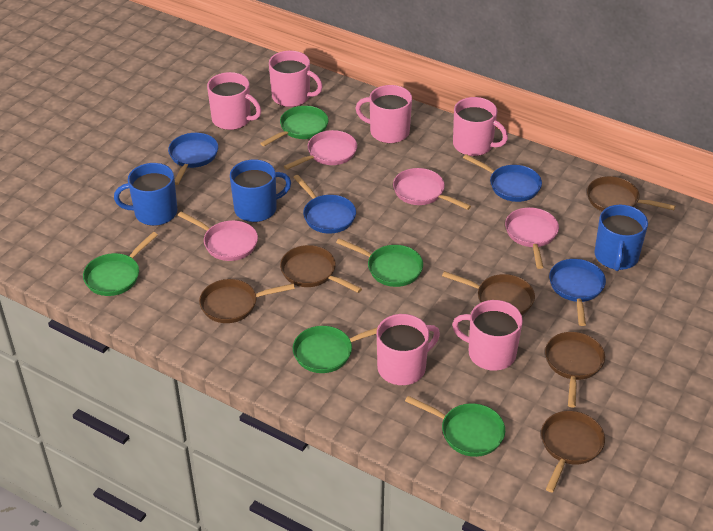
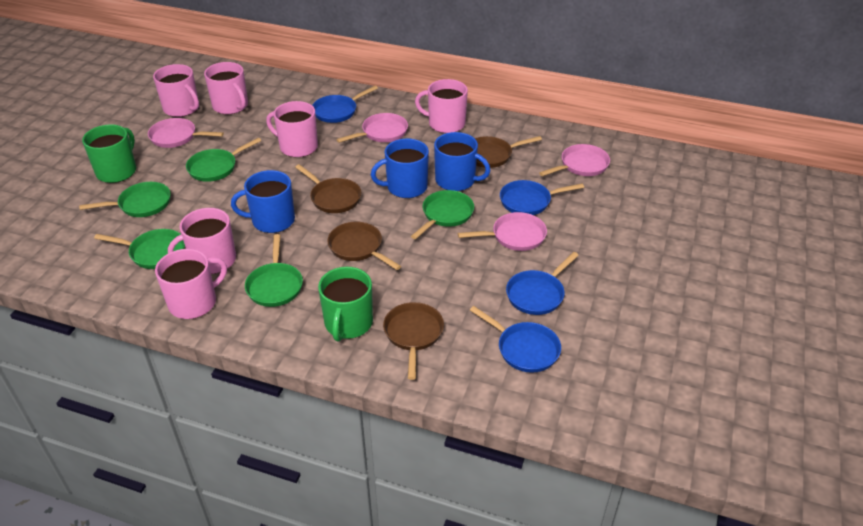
brown pan: 6 -> 4
green mug: 0 -> 2

